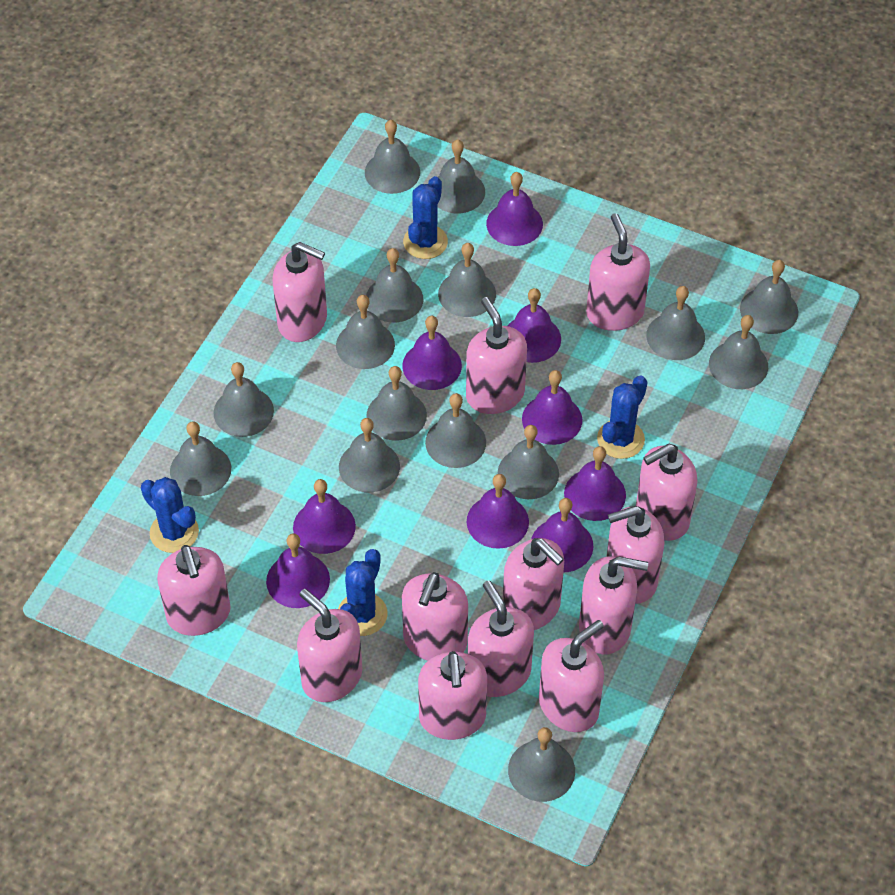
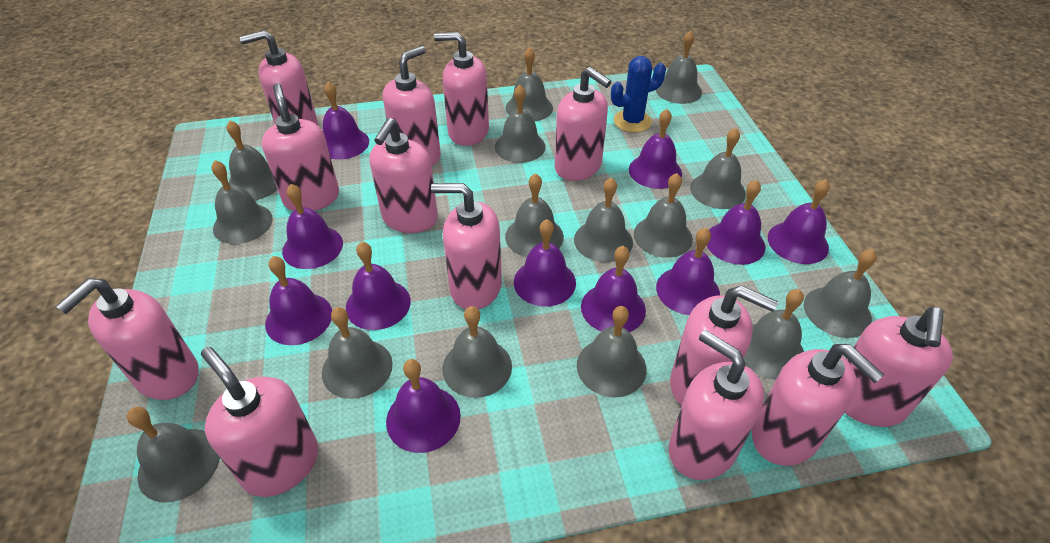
blue cactus: 4 -> 1
purple bell: 9 -> 11

